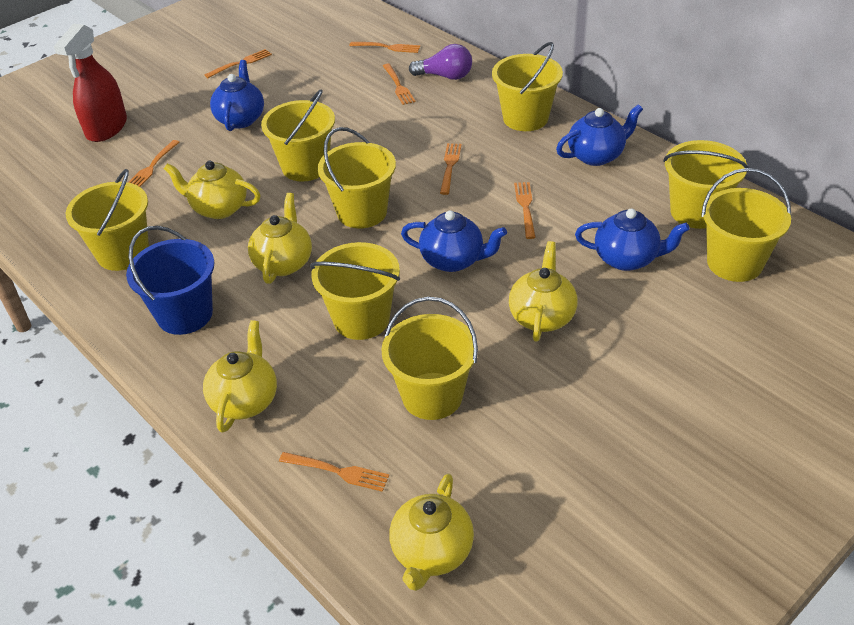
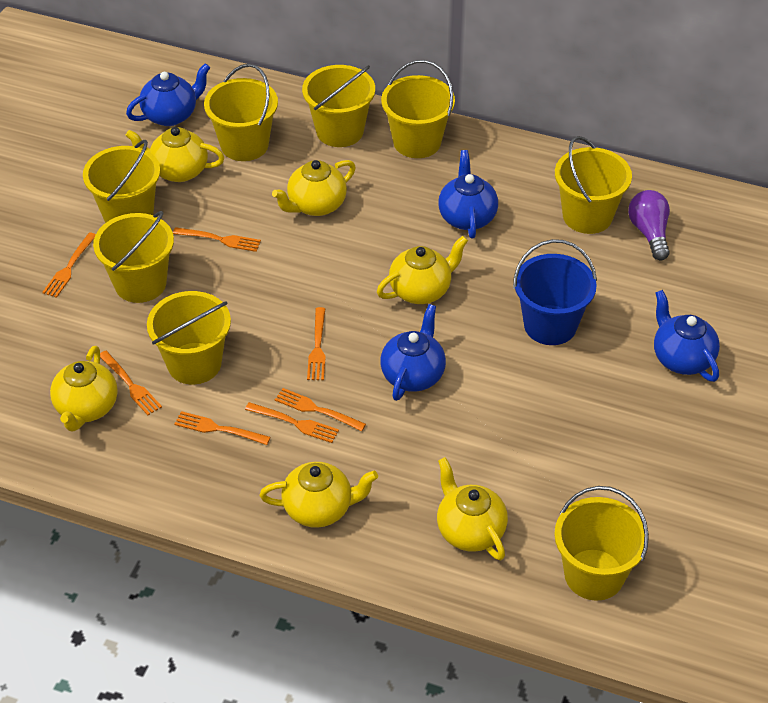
red spray bottle: 1 -> 0
yellow teapot: 5 -> 6

